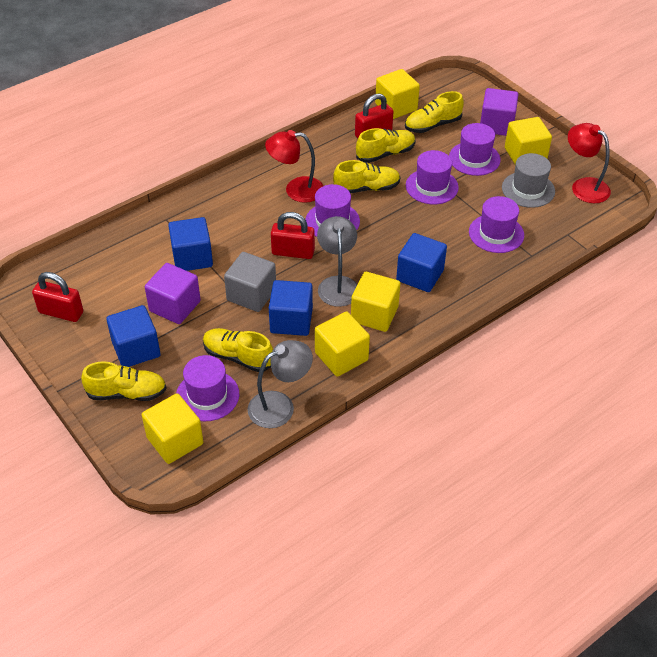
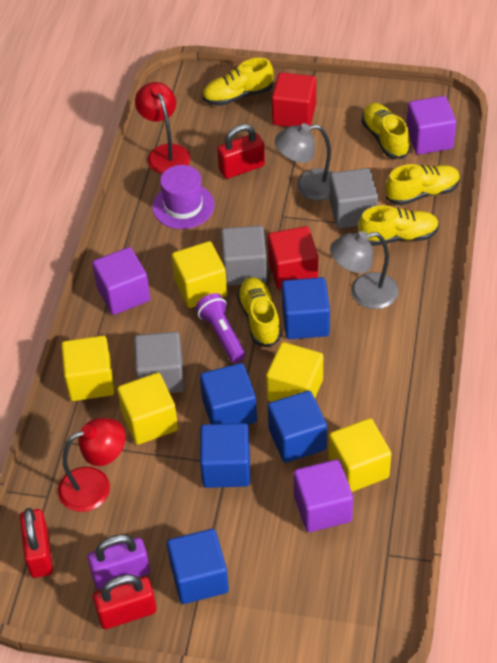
blue cube: 4 -> 5
grey cube: 1 -> 3
grey hat: 1 -> 0
purple cube: 2 -> 3
purple flashlight: 0 -> 1
purple hat: 5 -> 1
purple padlock: 0 -> 1
red cube: 0 -> 2

